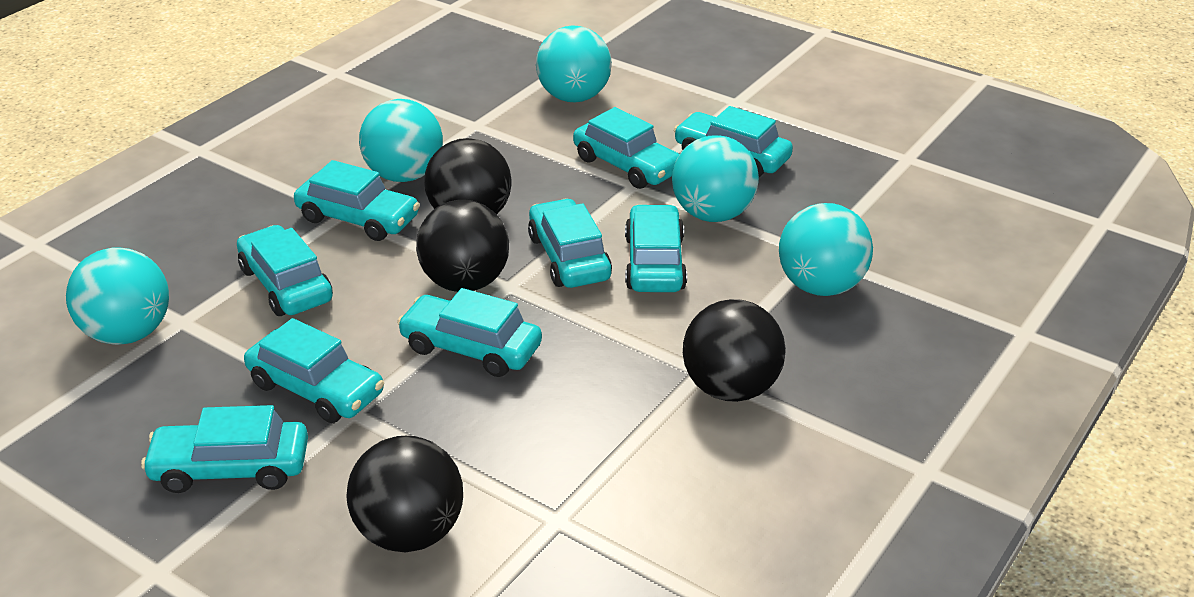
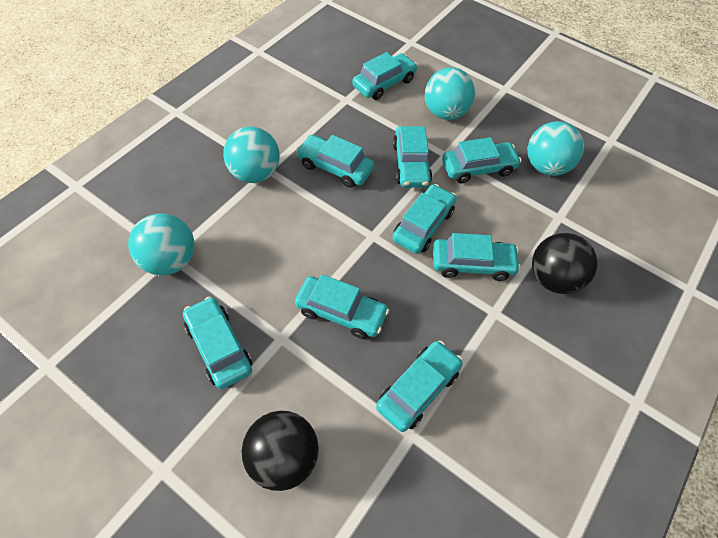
black ball: 4 -> 2
turquoise ball: 5 -> 4

